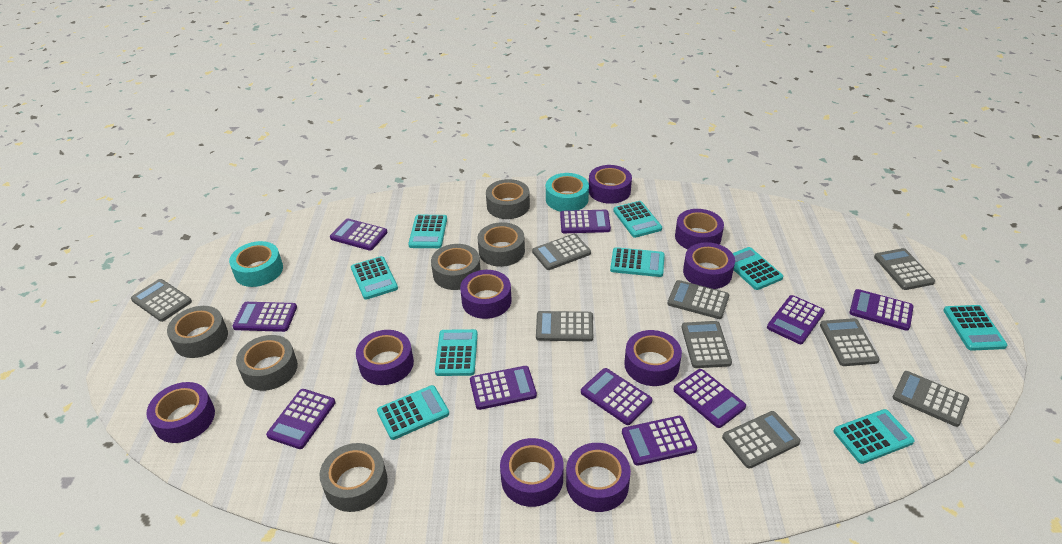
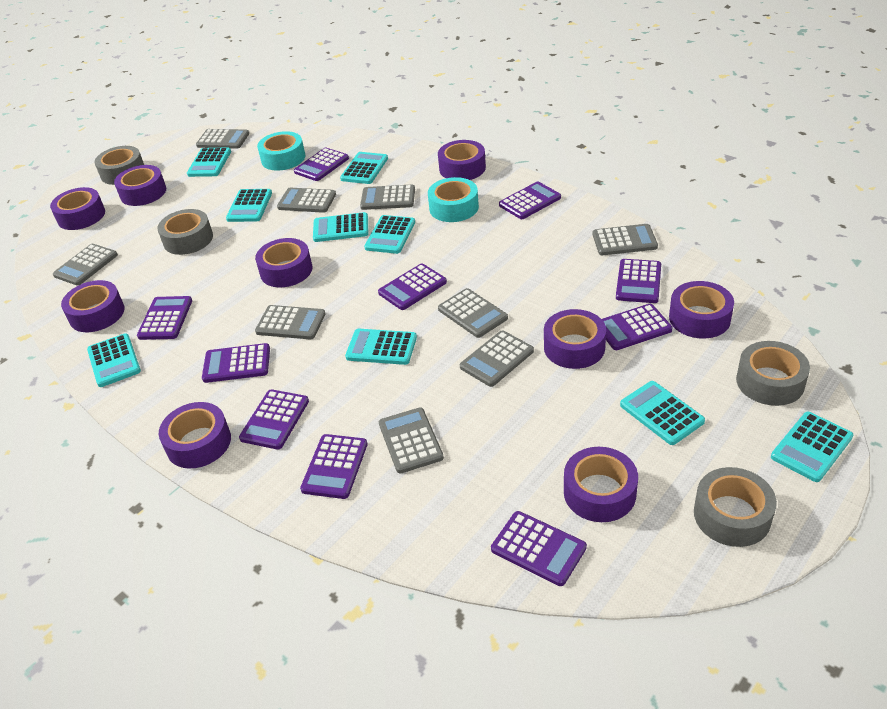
grey tape: 6 -> 4

